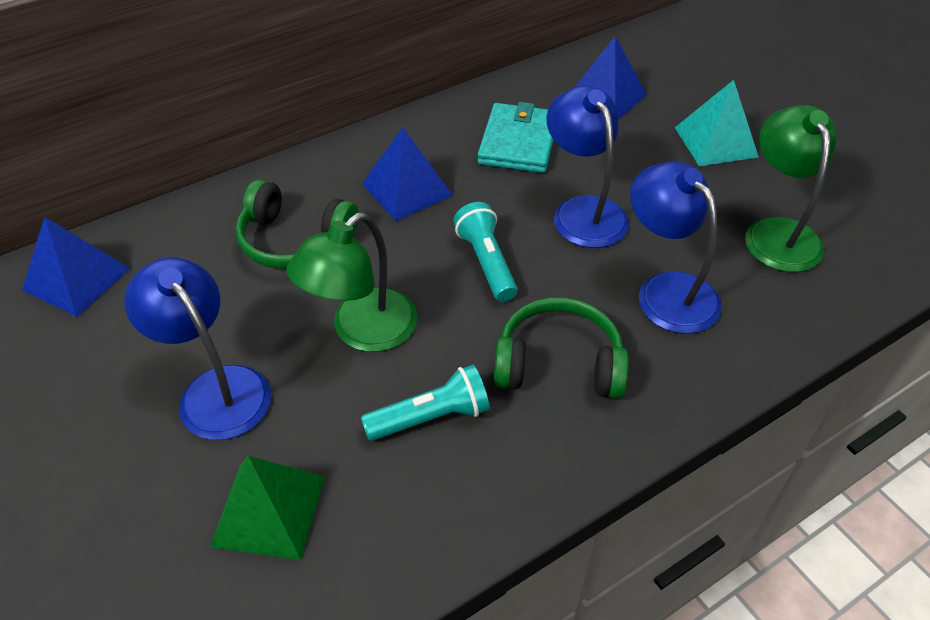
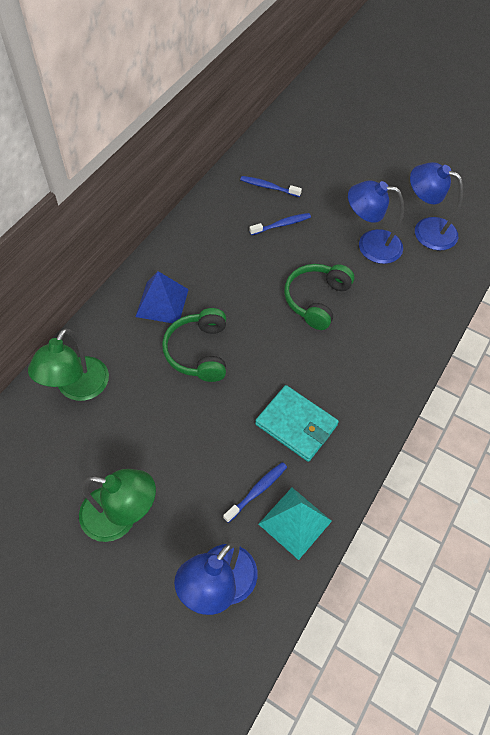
blue pyramid: 3 -> 1
blue toothbrush: 0 -> 3
green pyramid: 1 -> 0
turquoise flashlight: 2 -> 0

